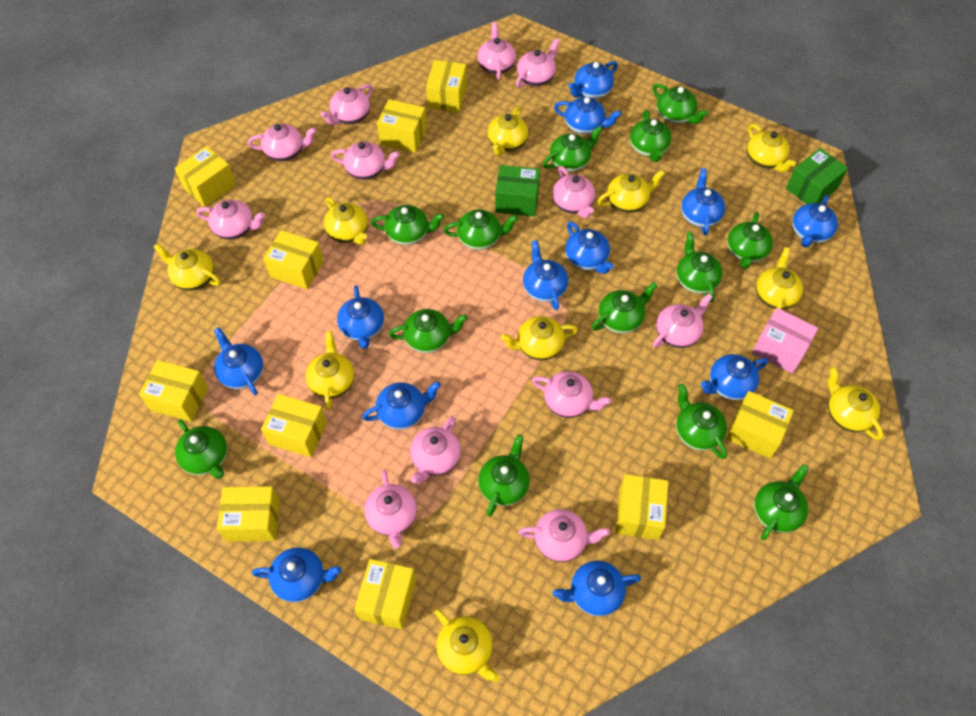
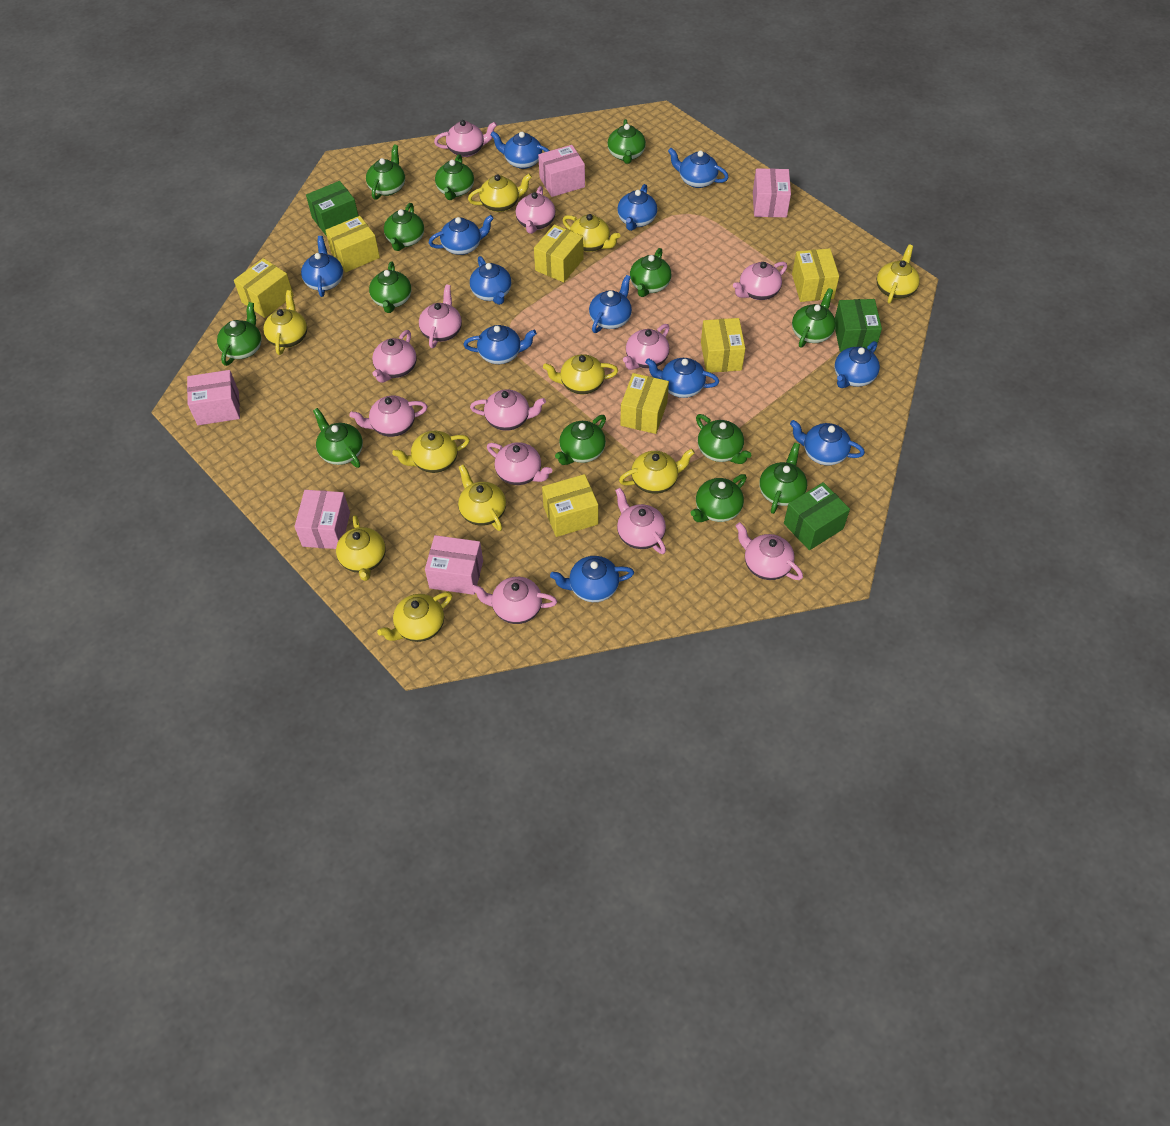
green box: 2 -> 3
pink box: 1 -> 5
yellow box: 10 -> 7

